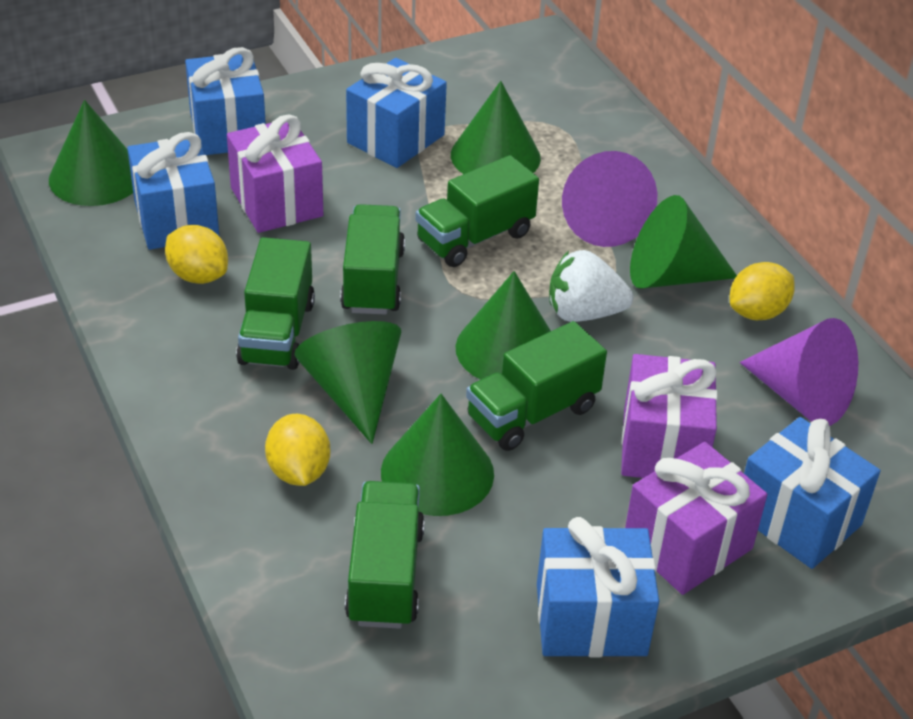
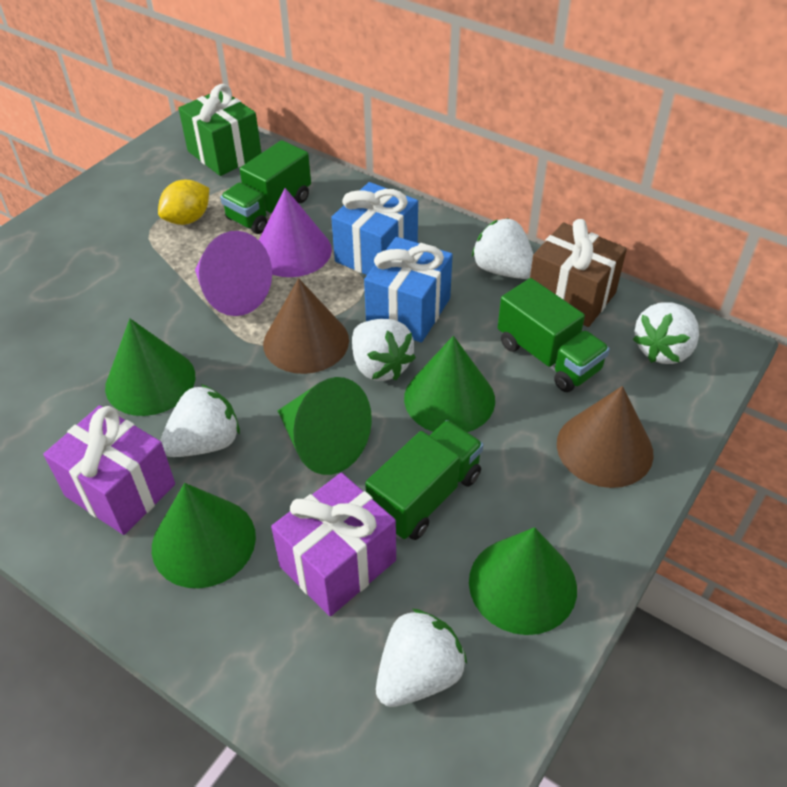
blue gift: 5 -> 2
brown cone: 0 -> 2
brown gift: 0 -> 1
green cone: 6 -> 5
green gift: 0 -> 1
green truck: 5 -> 3
purple gift: 3 -> 2
white strawberry: 1 -> 5
yellow lemon: 3 -> 1

